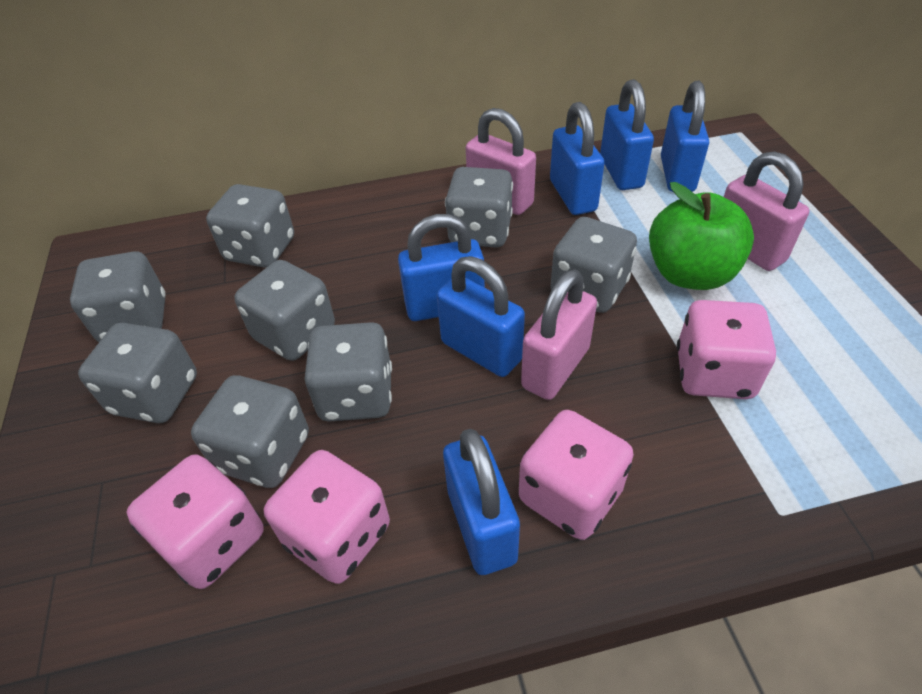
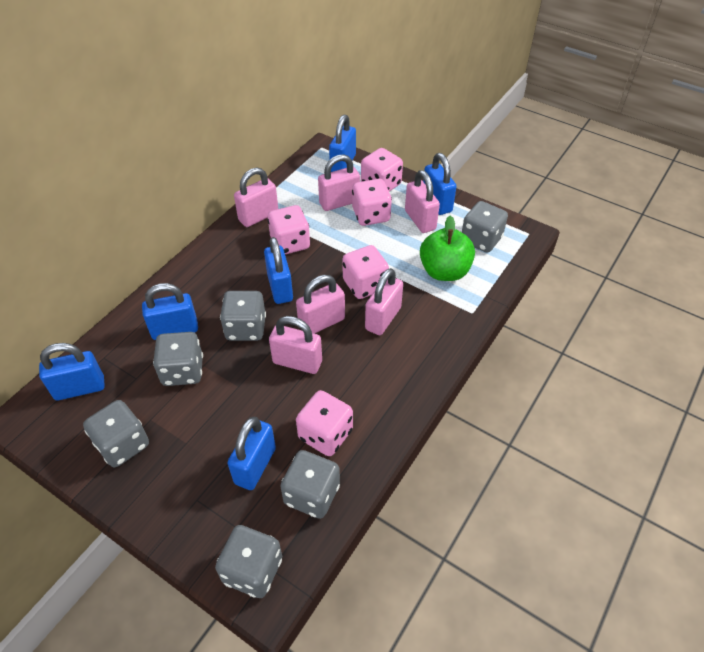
grey dice: 8 -> 6
pink dice: 4 -> 5
pink padlock: 3 -> 6

